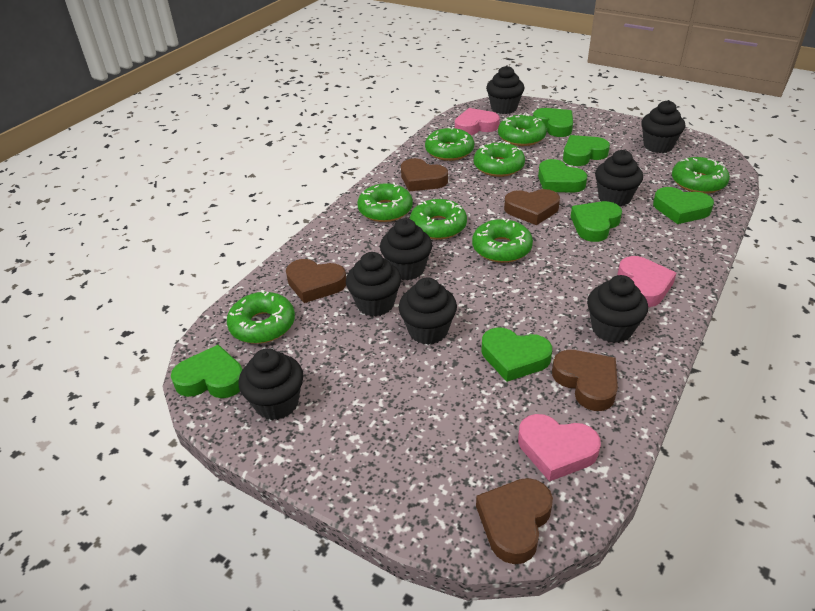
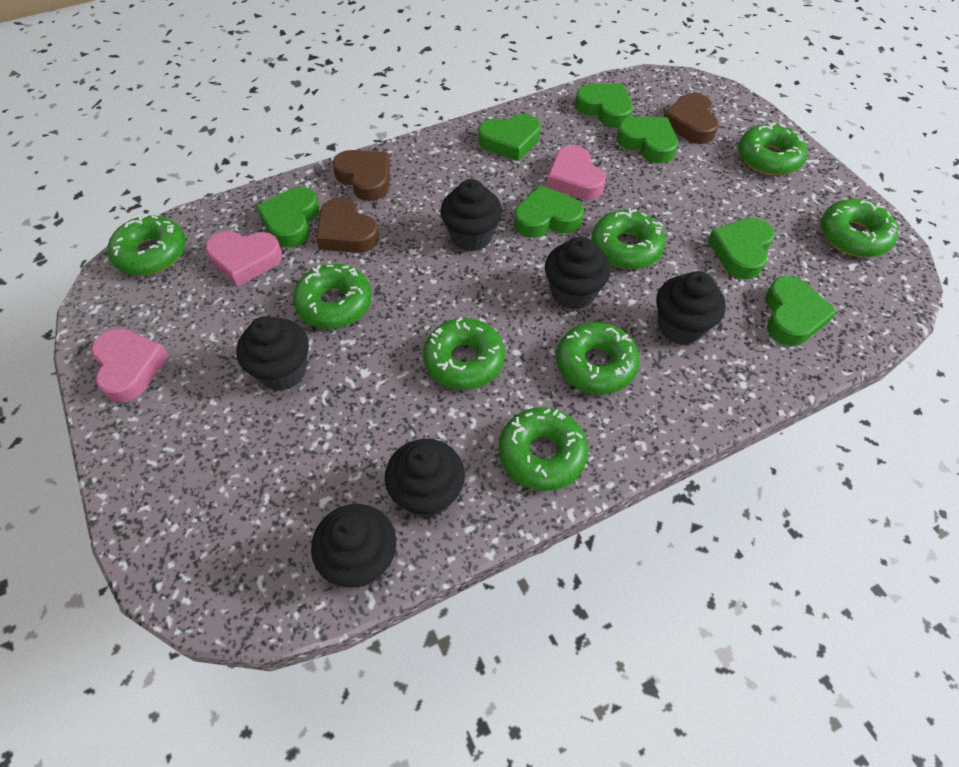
black cupcake: 8 -> 6
brown heart: 5 -> 3

